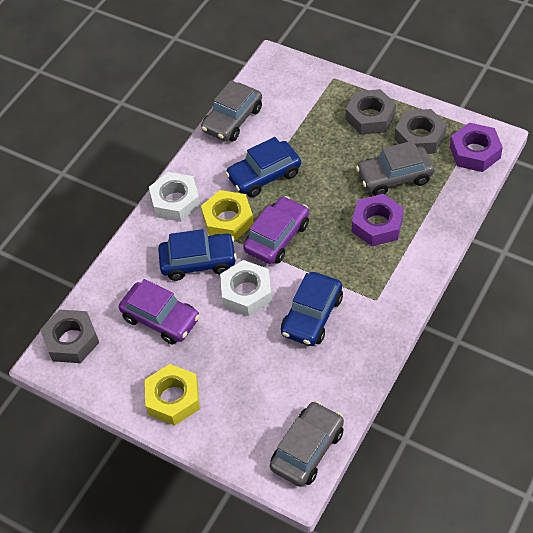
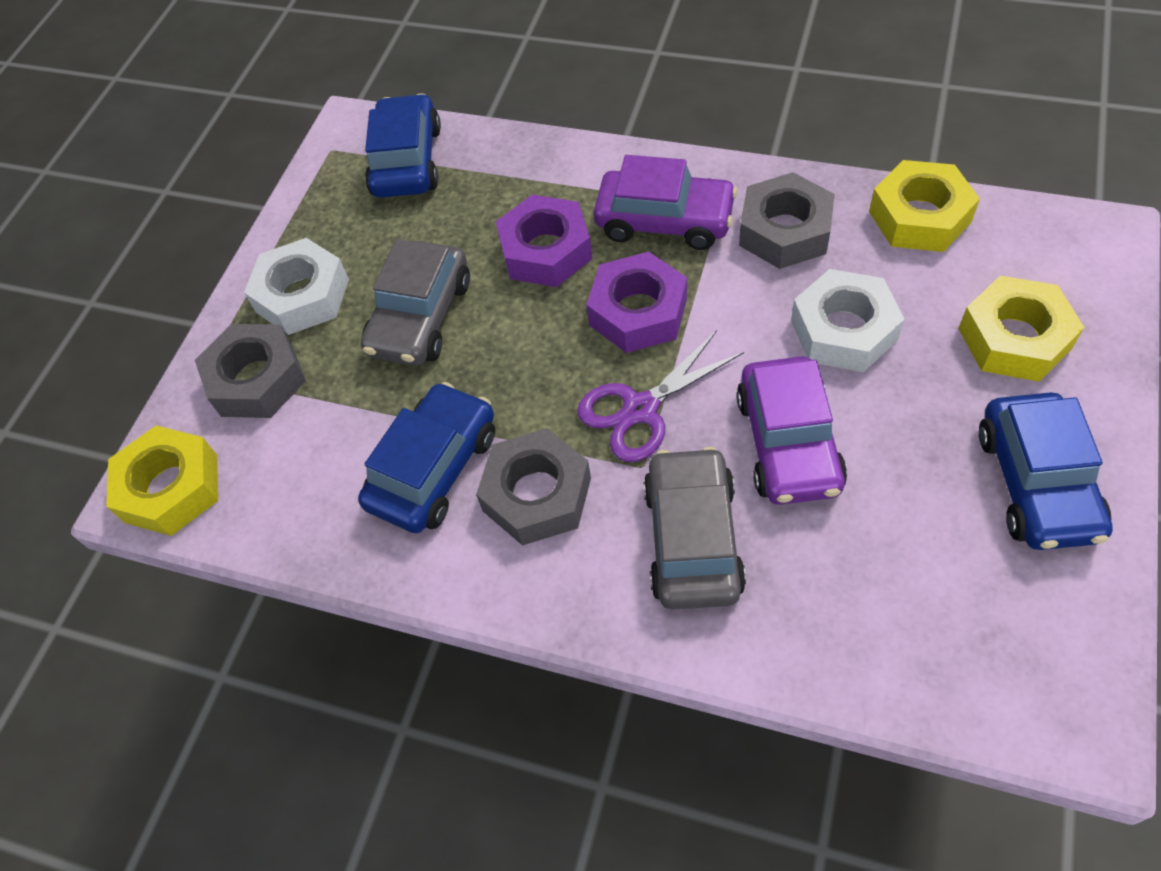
grey car: 3 -> 2
purple scissors: 0 -> 1
yellow nut: 2 -> 3

